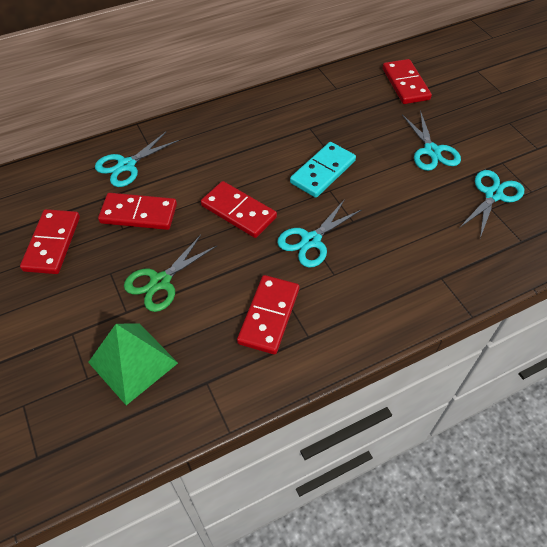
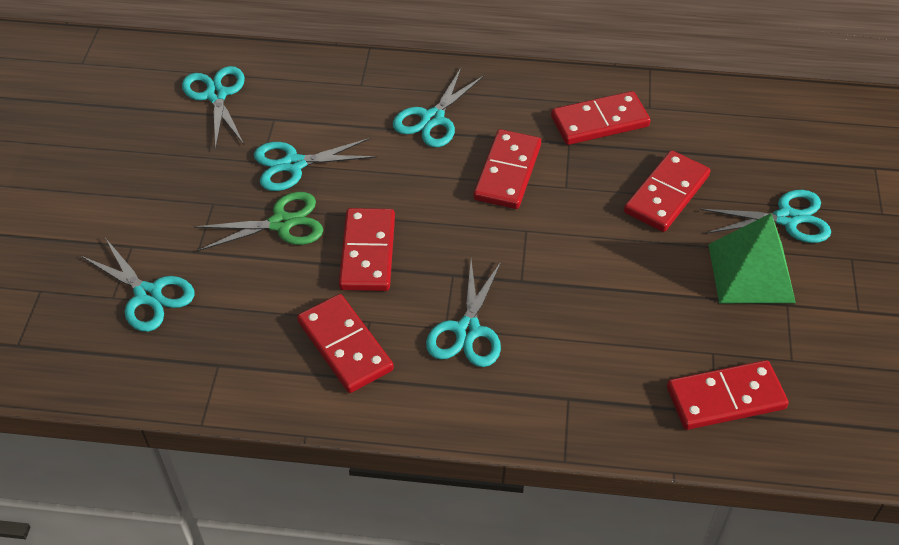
red domino: 5 -> 6
turquoise domino: 1 -> 0
turquoise scissors: 4 -> 6

